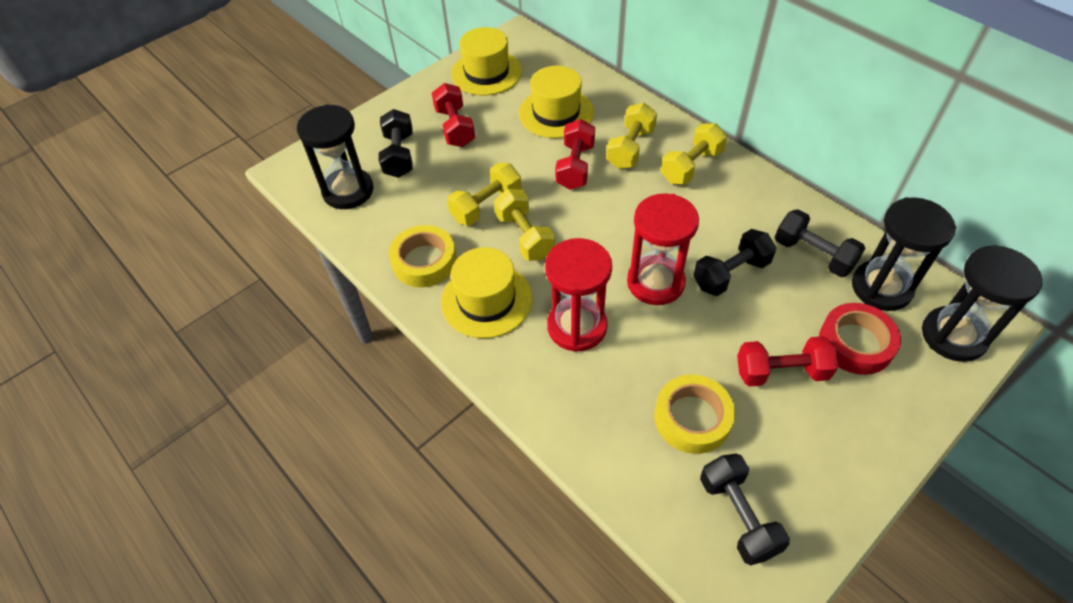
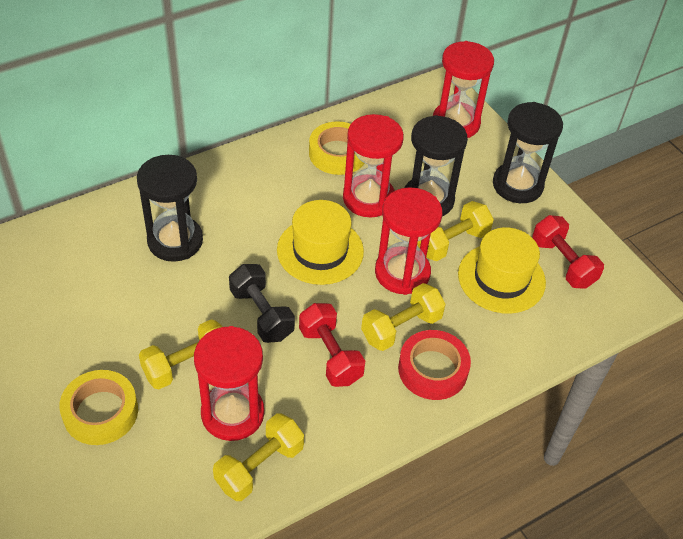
black dumbbell: 4 -> 1
red dumbbell: 3 -> 2
red hourglass: 2 -> 4
yellow hat: 3 -> 2

